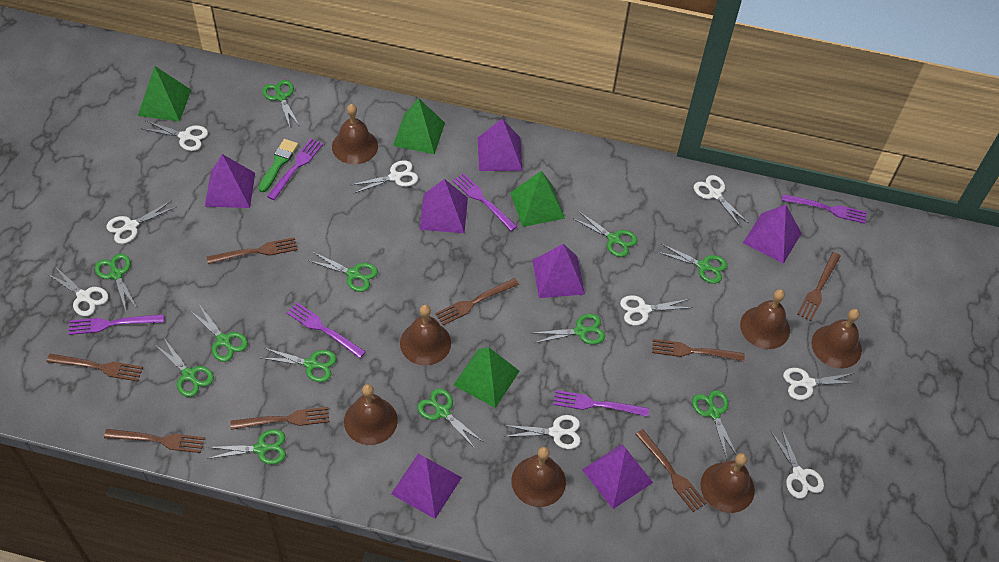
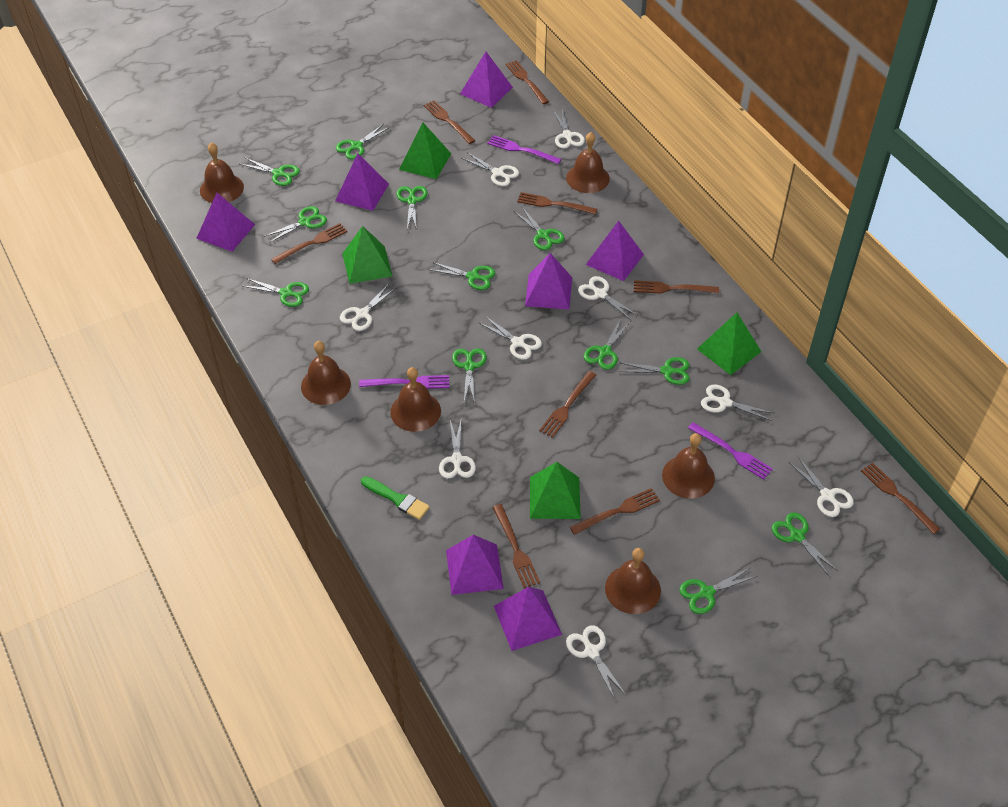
brown bell: 7 -> 6
brown fork: 8 -> 9
purple fork: 6 -> 3

